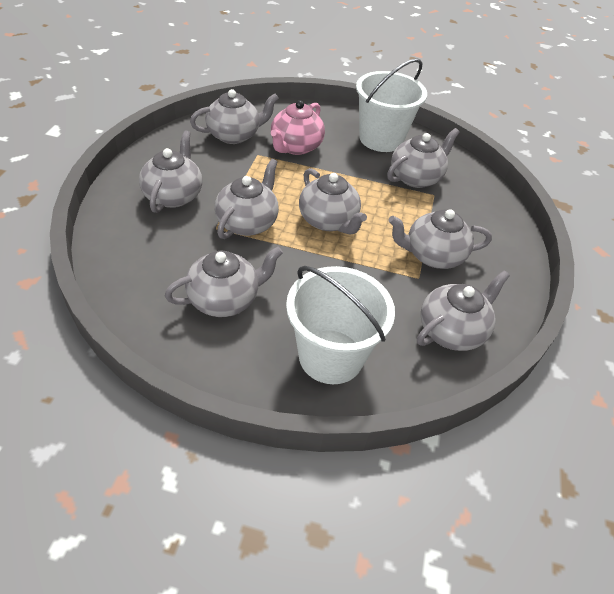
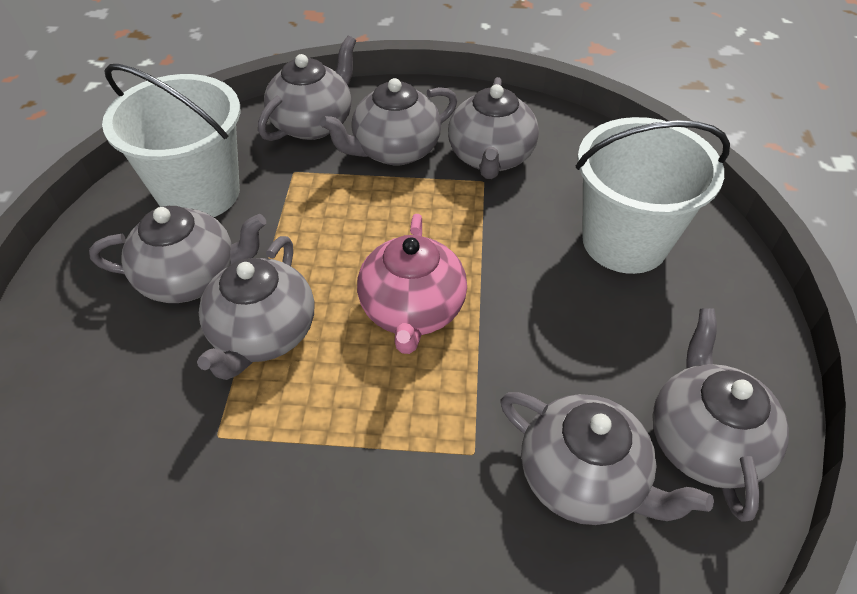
grey teapot: 8 -> 7

